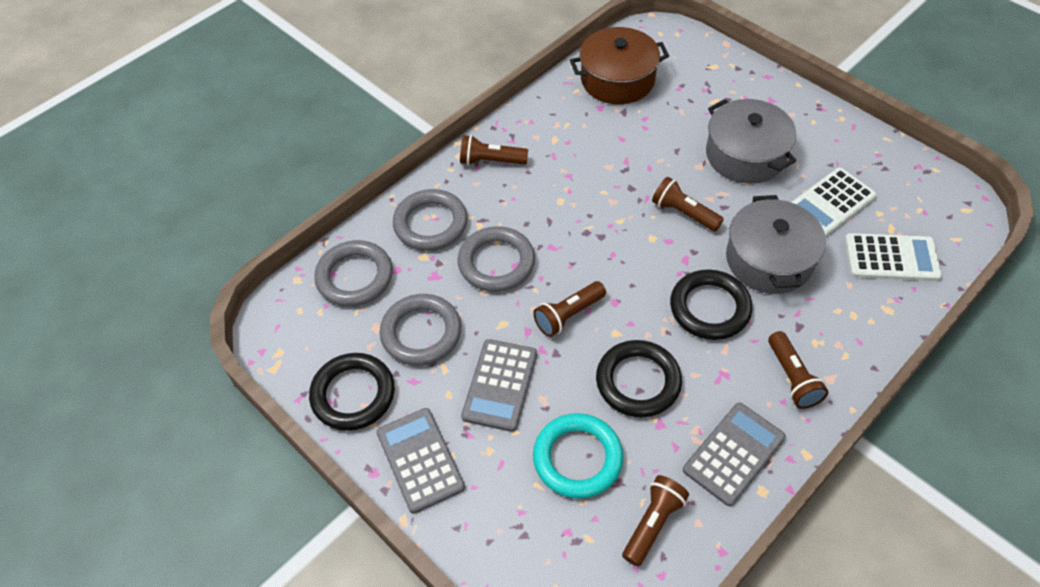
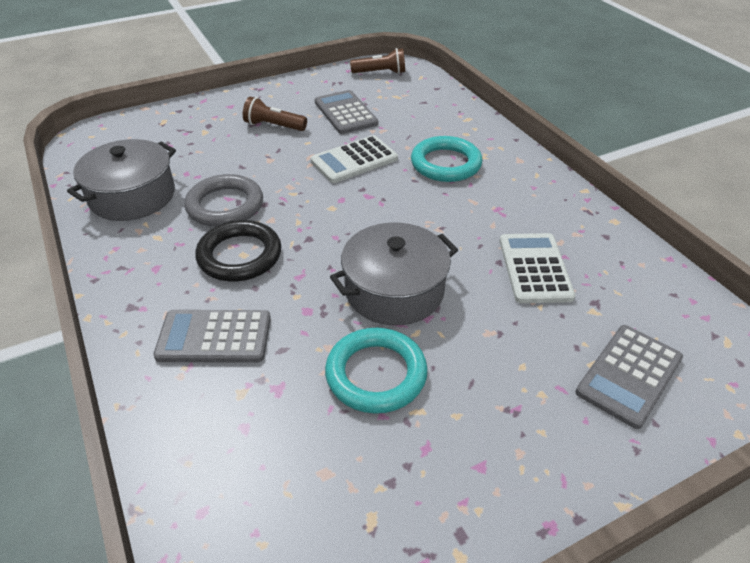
black ring: 3 -> 1
brown flashlight: 5 -> 2
brown pot: 1 -> 0
grey ring: 4 -> 1
turquoise ring: 1 -> 2

